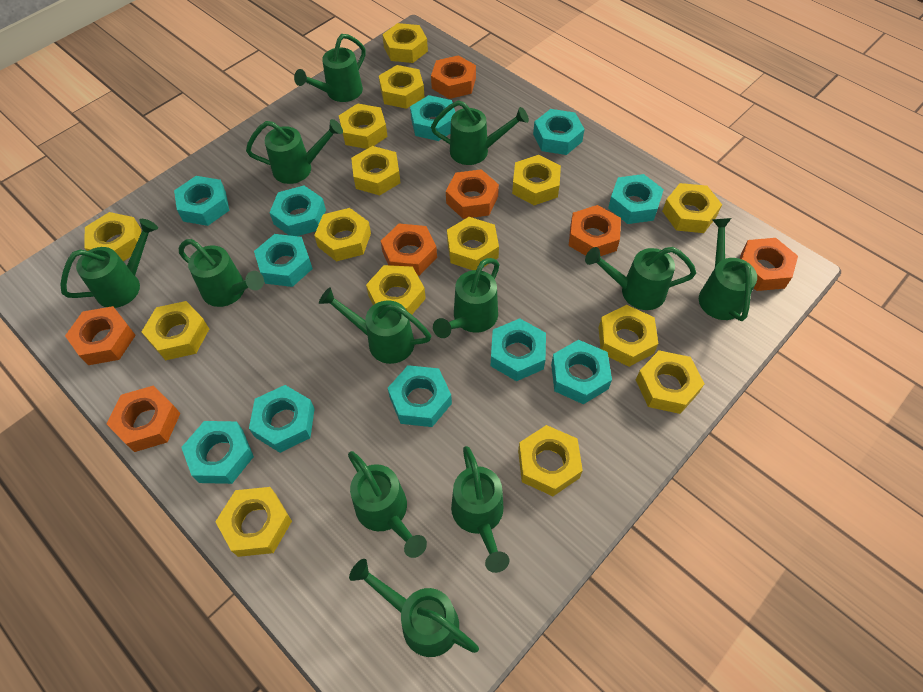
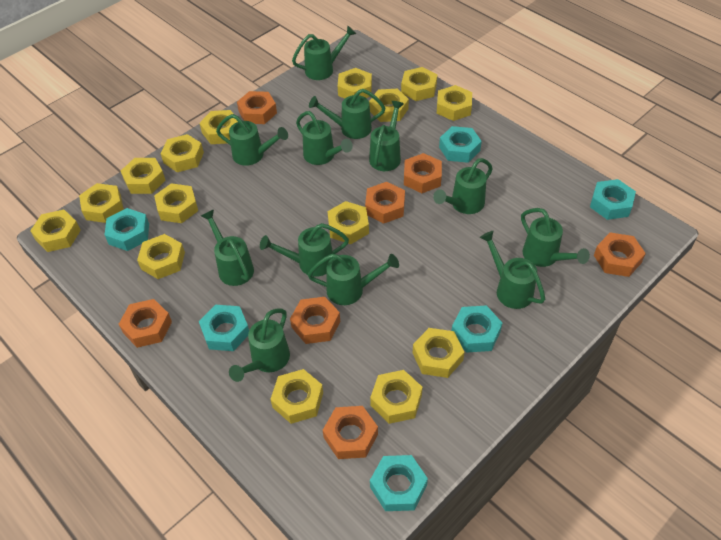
turquoise nut: 11 -> 6

